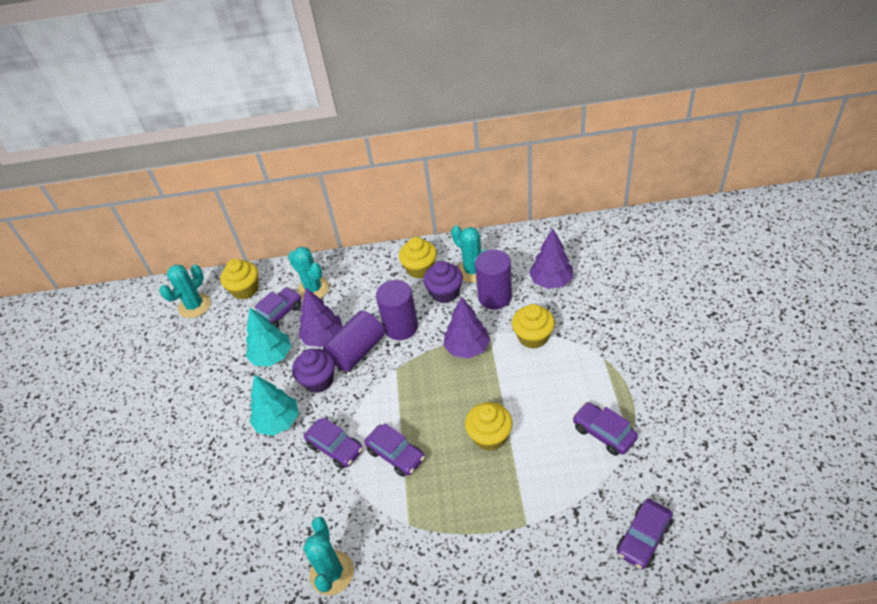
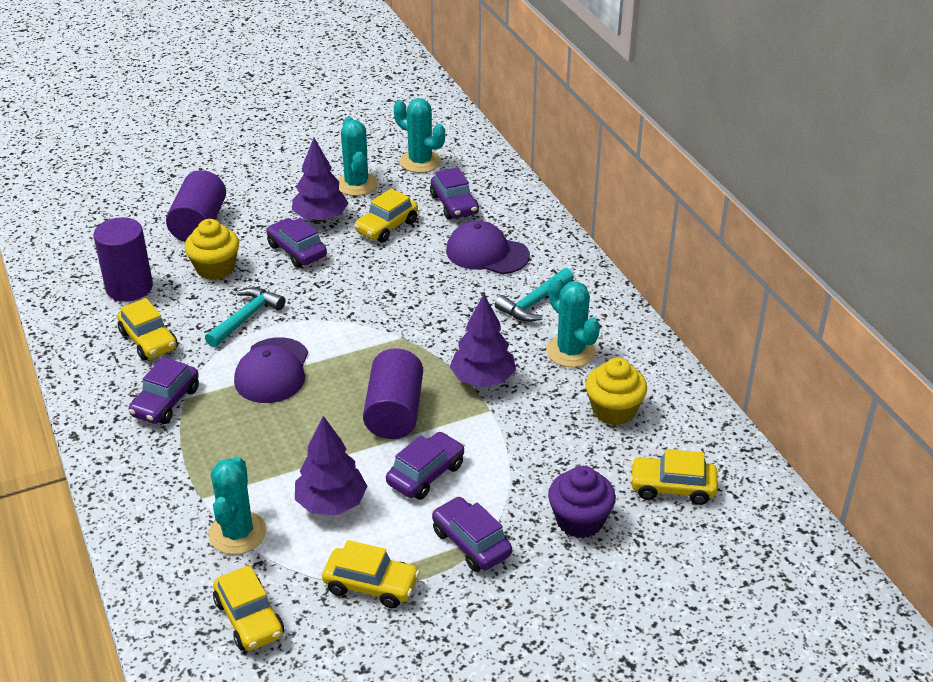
purple cap: 0 -> 2
purple cupcake: 2 -> 1
turquoise hammer: 0 -> 2
turquoise tree: 2 -> 0
yellow car: 0 -> 5
yellow cupcake: 4 -> 2

